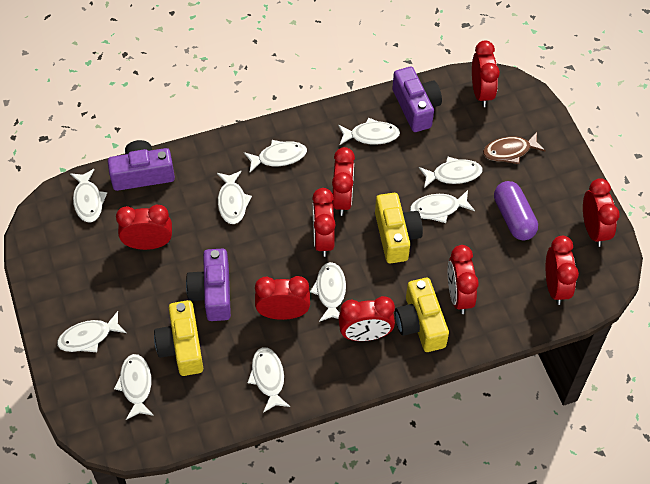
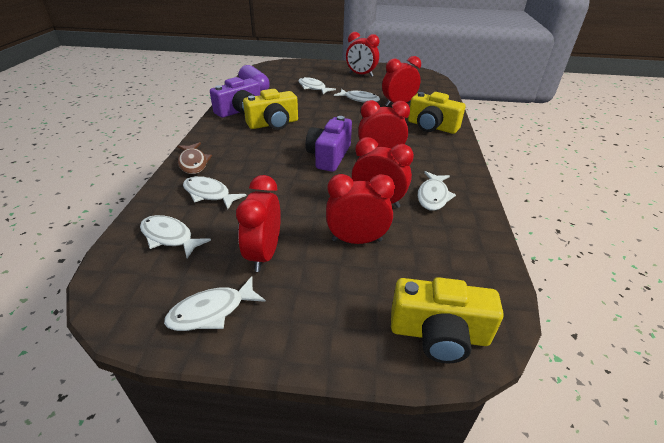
purple camera: 3 -> 2
red clock: 9 -> 6
white fish: 10 -> 6

